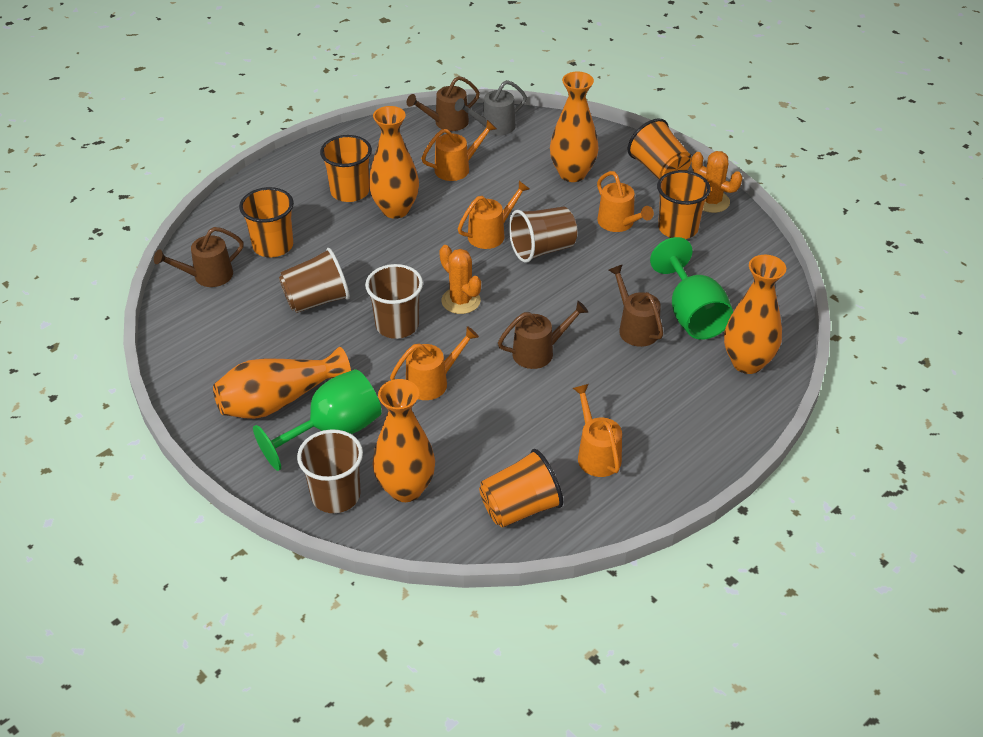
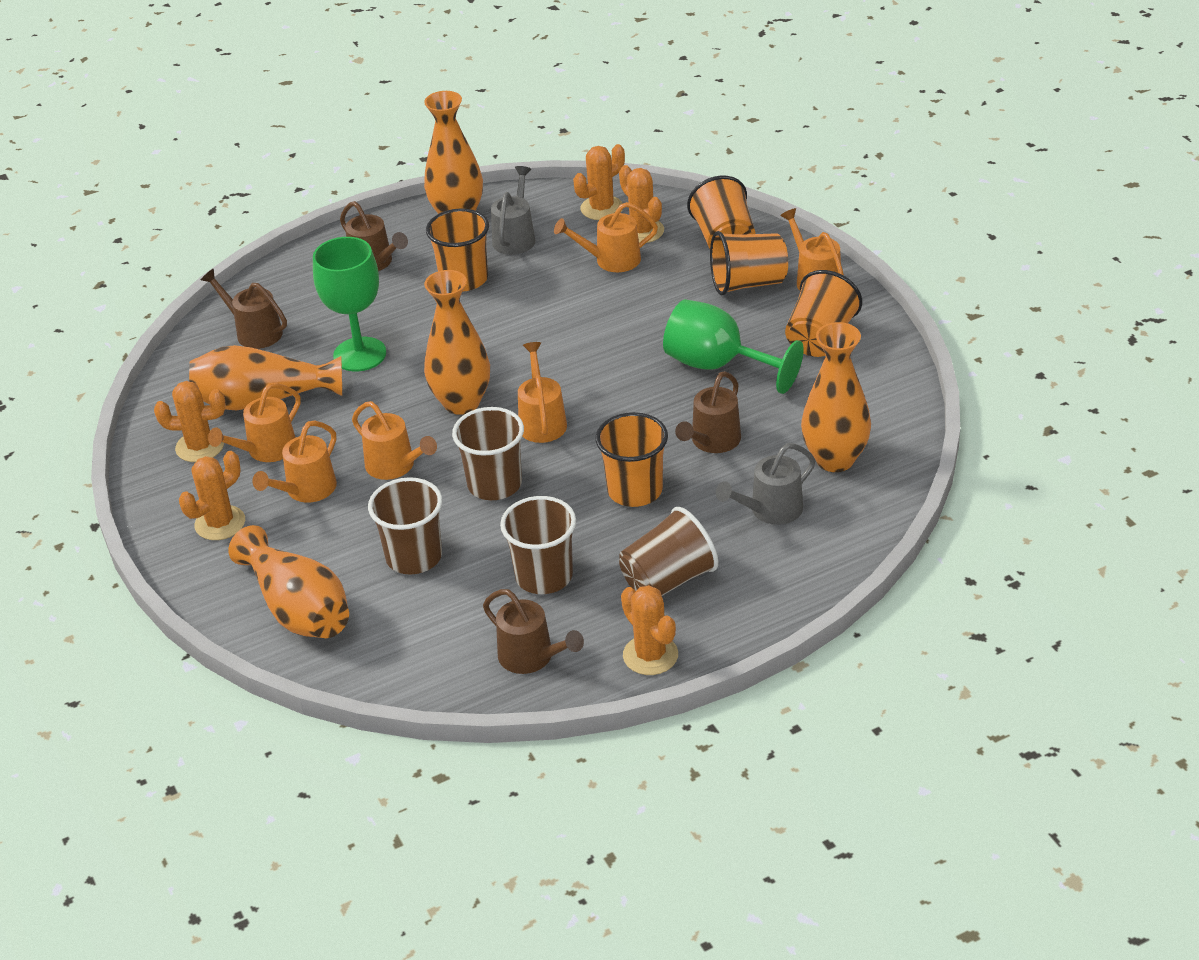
grey watering can: 1 -> 2
orange cactus: 2 -> 5
orange watering can: 5 -> 6

